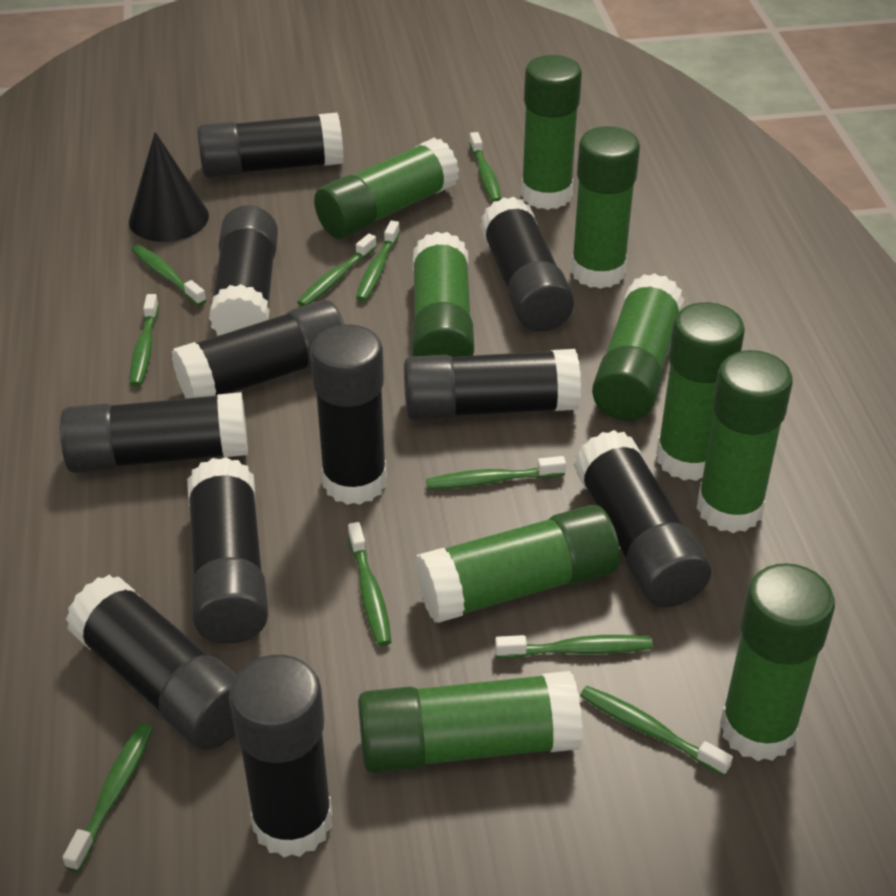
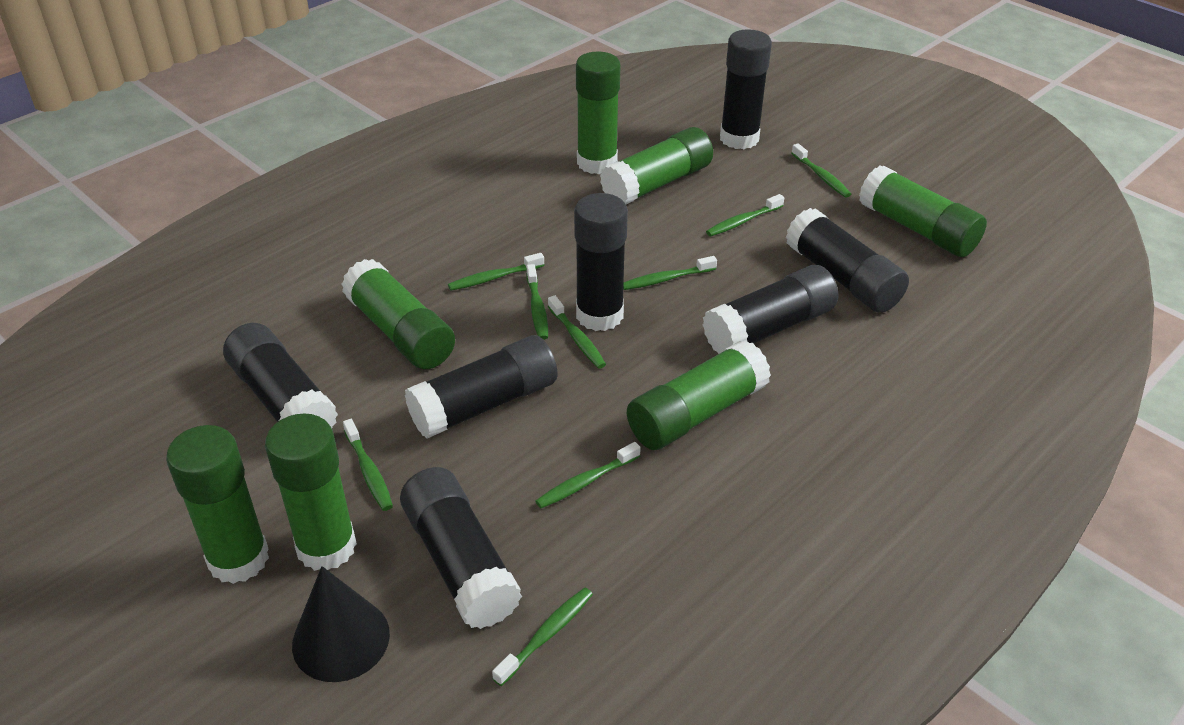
black glue stick: 11 -> 7
green glue stick: 10 -> 7
green toothbrush: 10 -> 9

